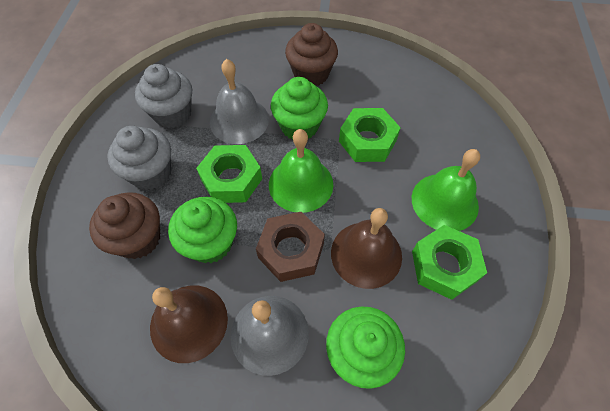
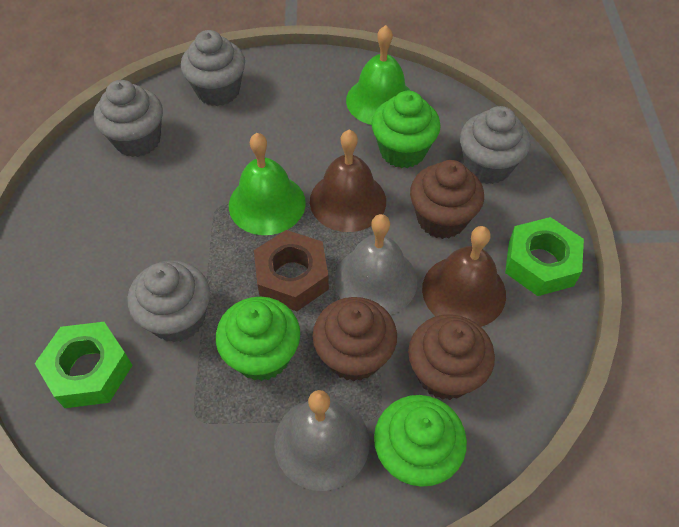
brown cupcake: 2 -> 3
green nut: 3 -> 2
grey cupcake: 2 -> 4

